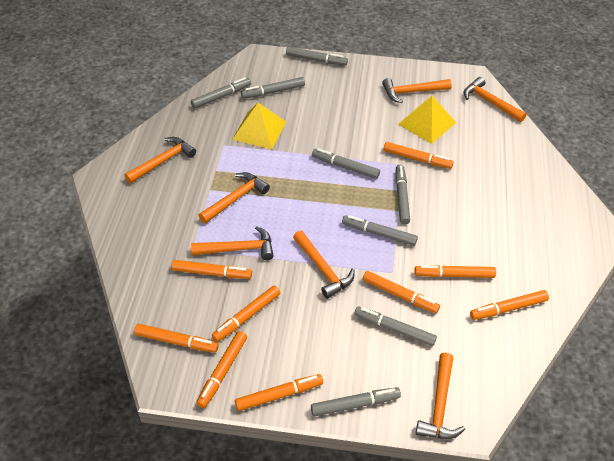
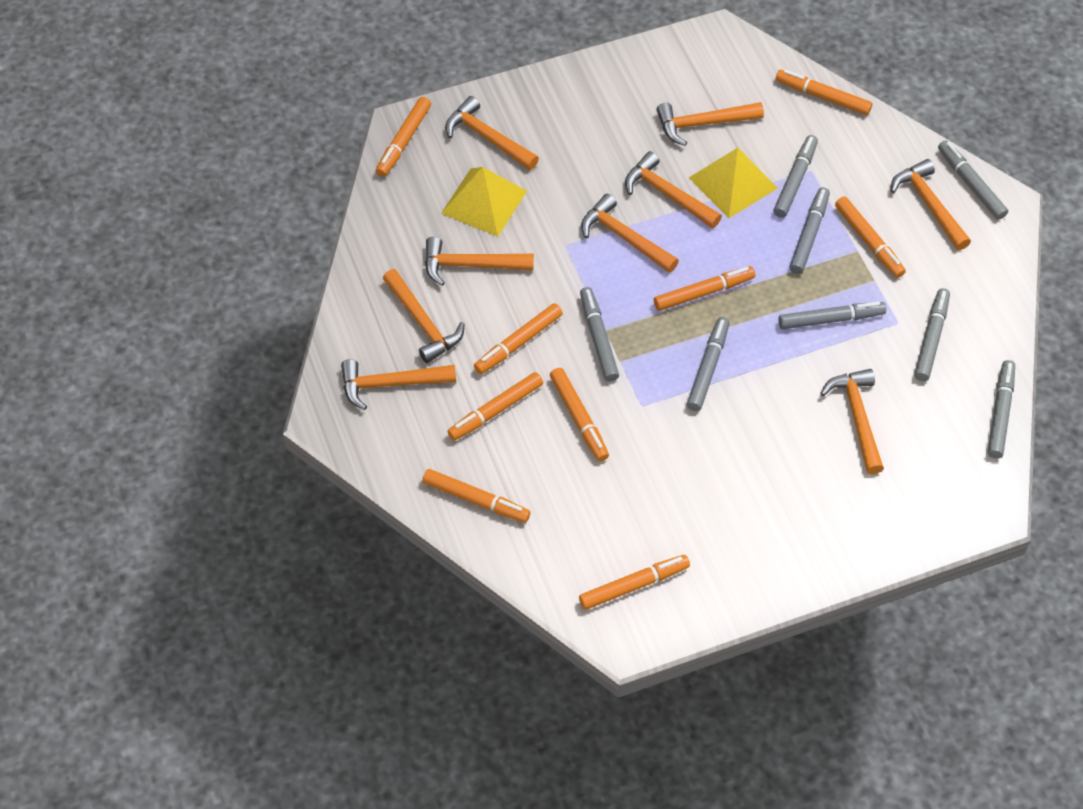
orange hammer: 7 -> 9

